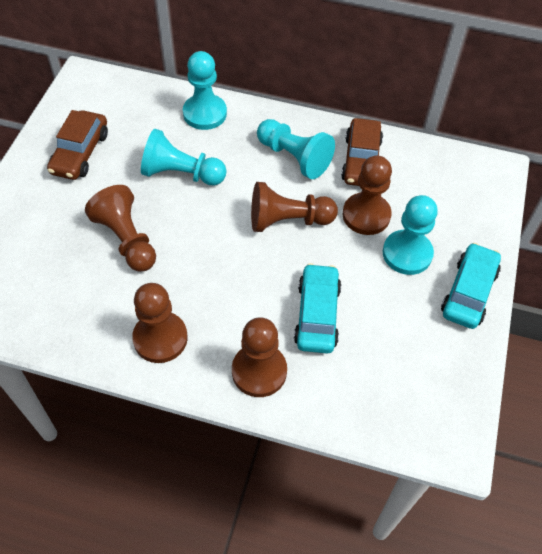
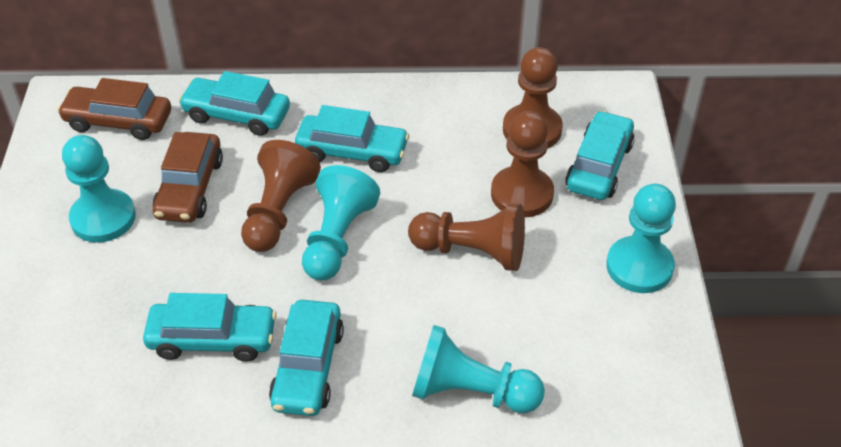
brown pawn: 5 -> 4
turquoise car: 2 -> 5

